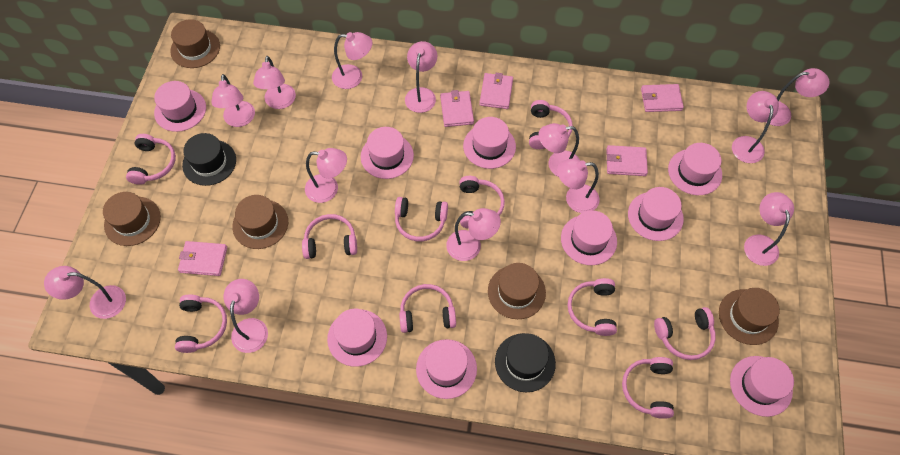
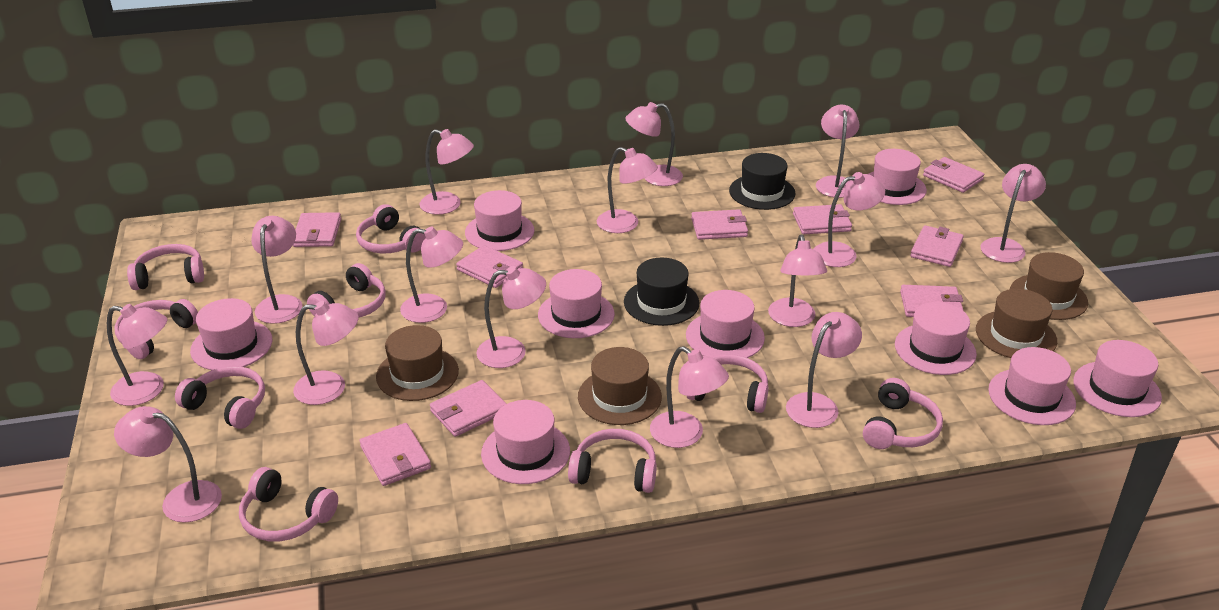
brown hat: 5 -> 4
pink headphones: 10 -> 9
pink lamp: 13 -> 15
pink wallet: 5 -> 9

